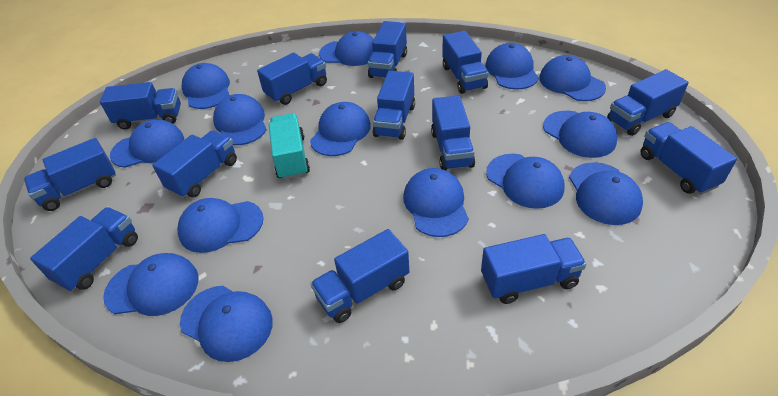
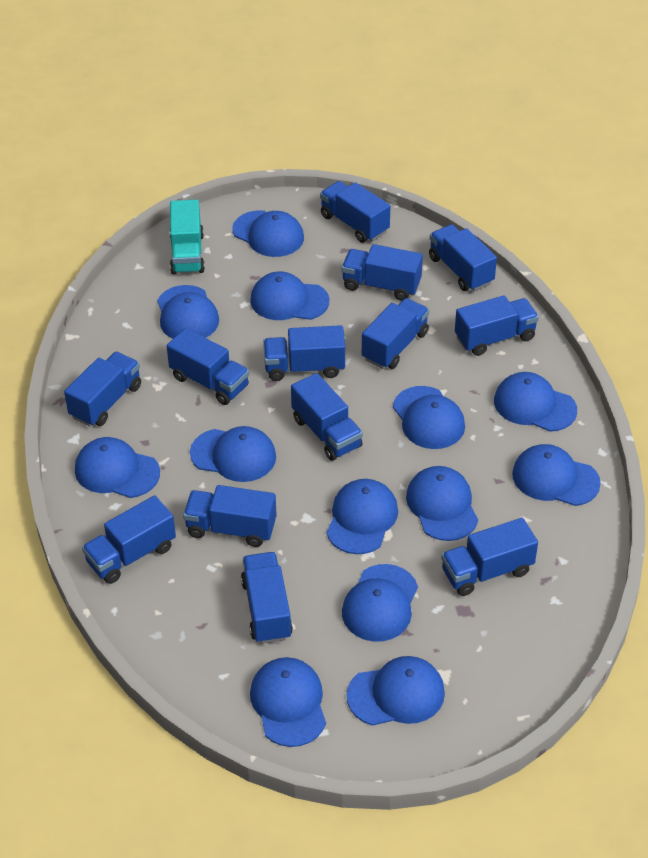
blue cap: 14 -> 13

